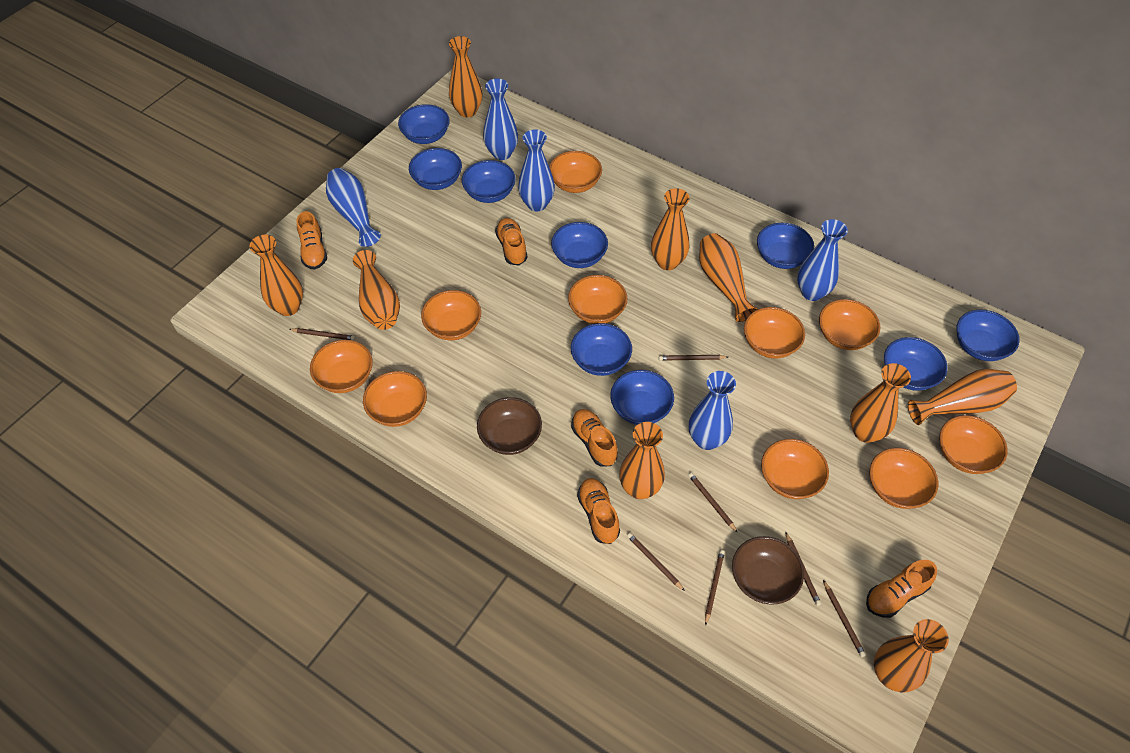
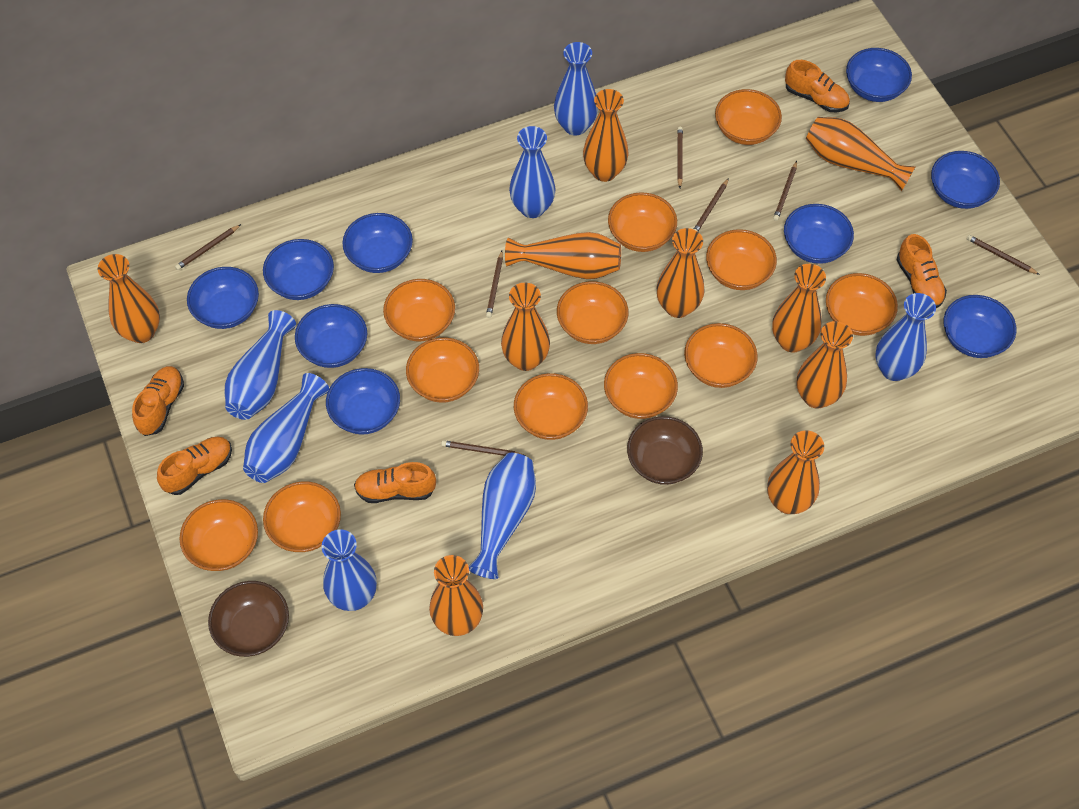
blue vase: 5 -> 7
orange bowl: 10 -> 12
orange vase: 9 -> 10

